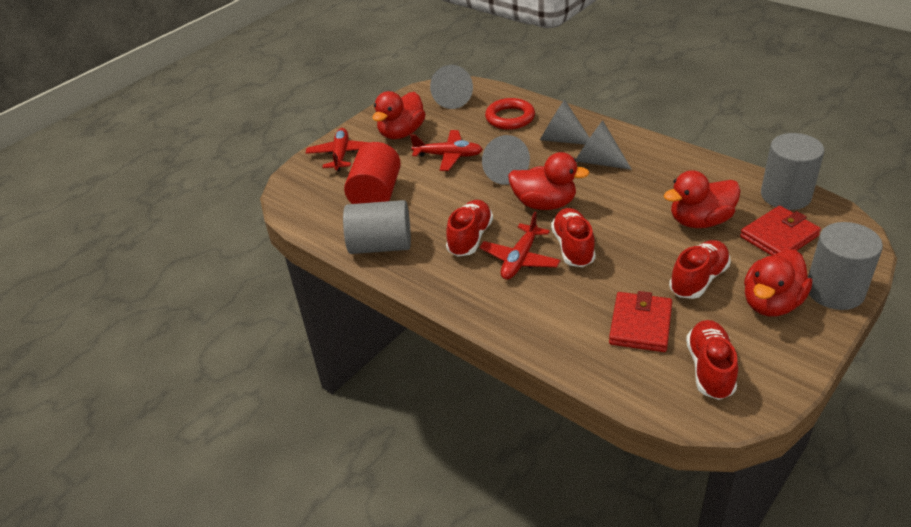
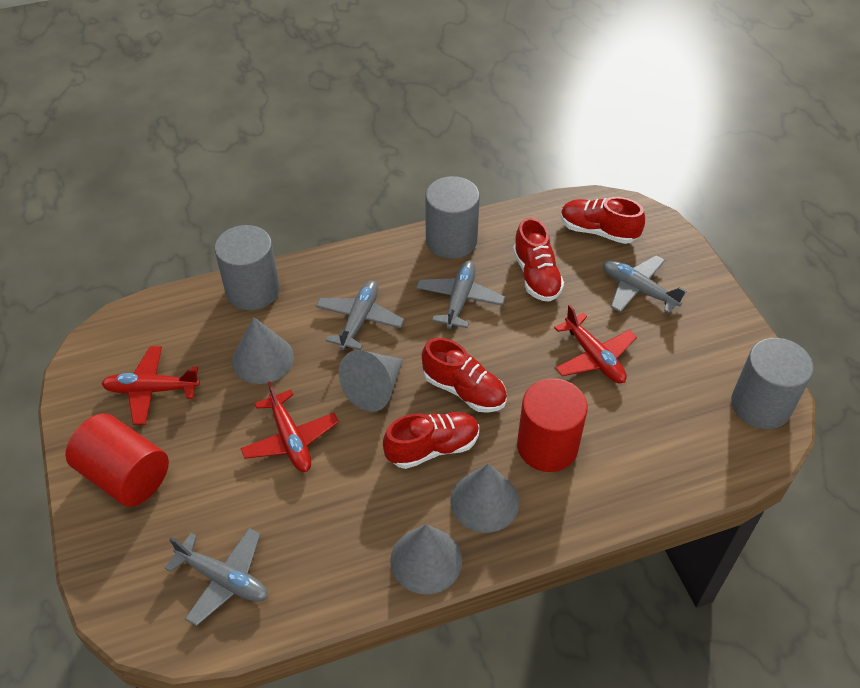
grey plane: 0 -> 4
red cylinder: 1 -> 2
red duck: 4 -> 0
red ring: 1 -> 0
red wallet: 2 -> 0

